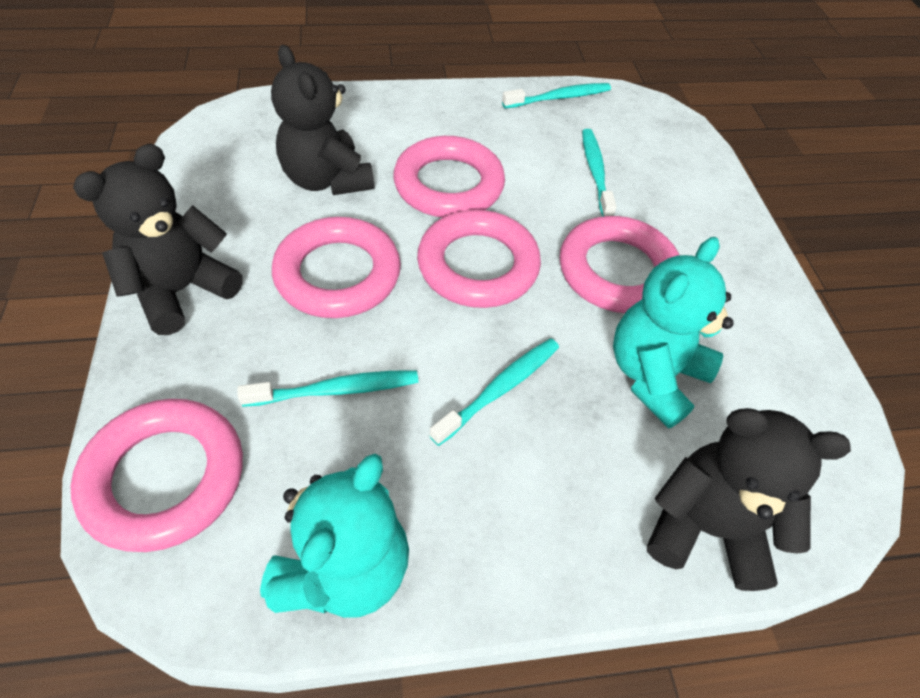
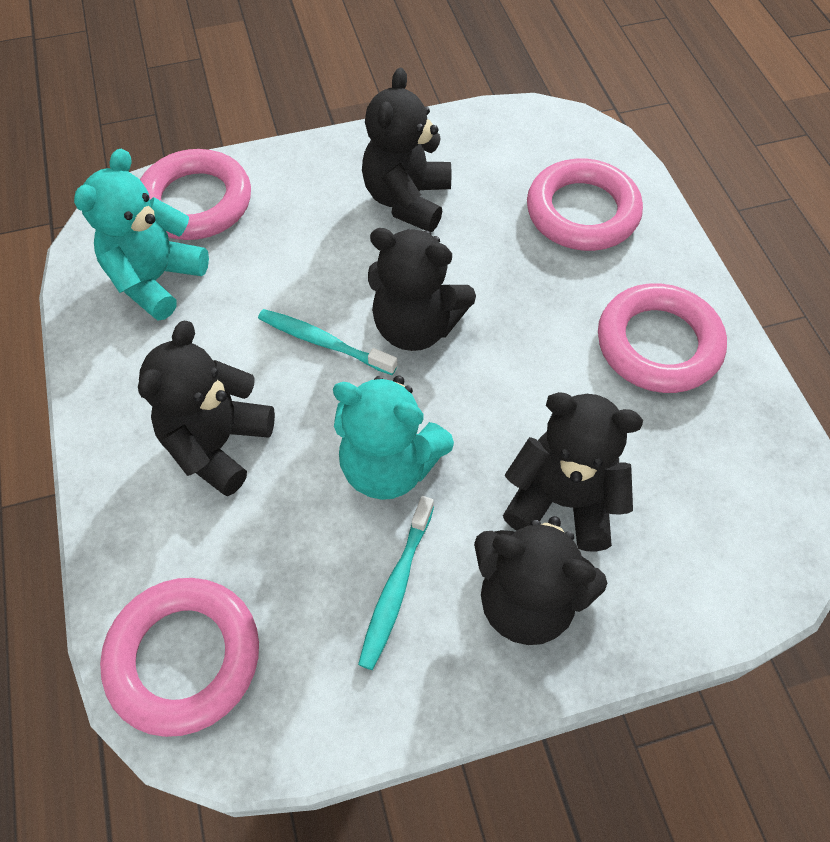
black teddy bear: 3 -> 5
pink ring: 5 -> 4
turquoise toothbrush: 4 -> 2

